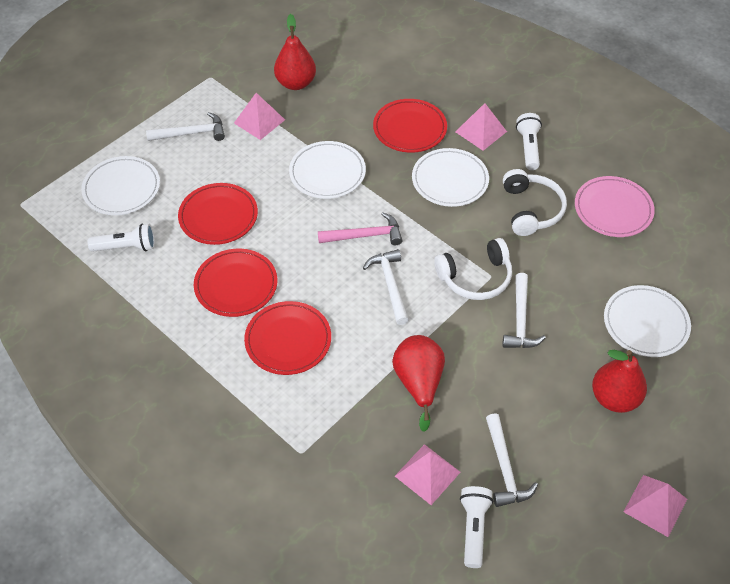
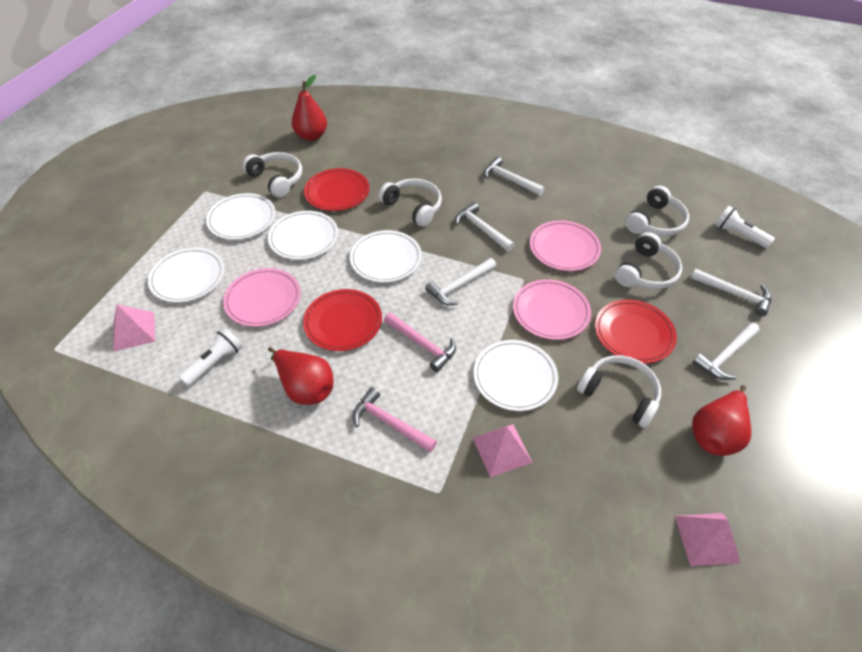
pink hammer: 1 -> 2
pink plate: 1 -> 3
pink pyramid: 4 -> 3
red plate: 4 -> 3
white flashlight: 3 -> 2
white hammer: 4 -> 5
white headphones: 2 -> 5
white plate: 4 -> 5

